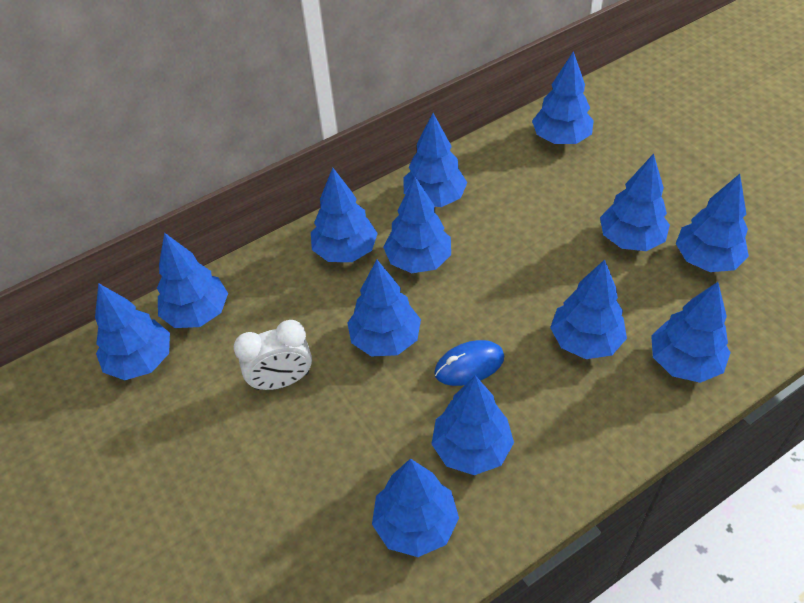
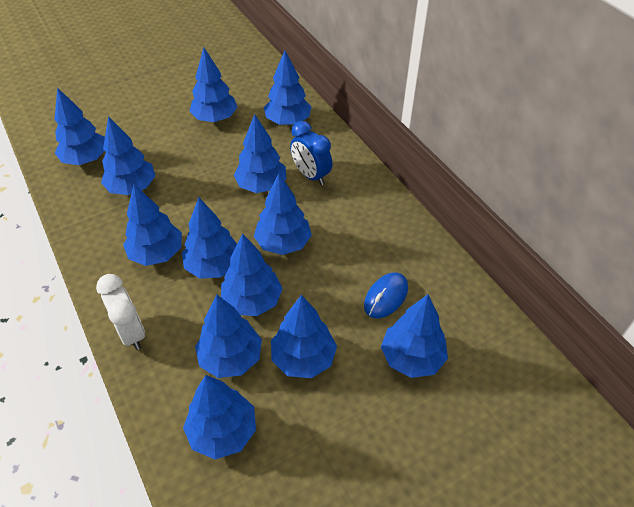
blue clock: 0 -> 1

